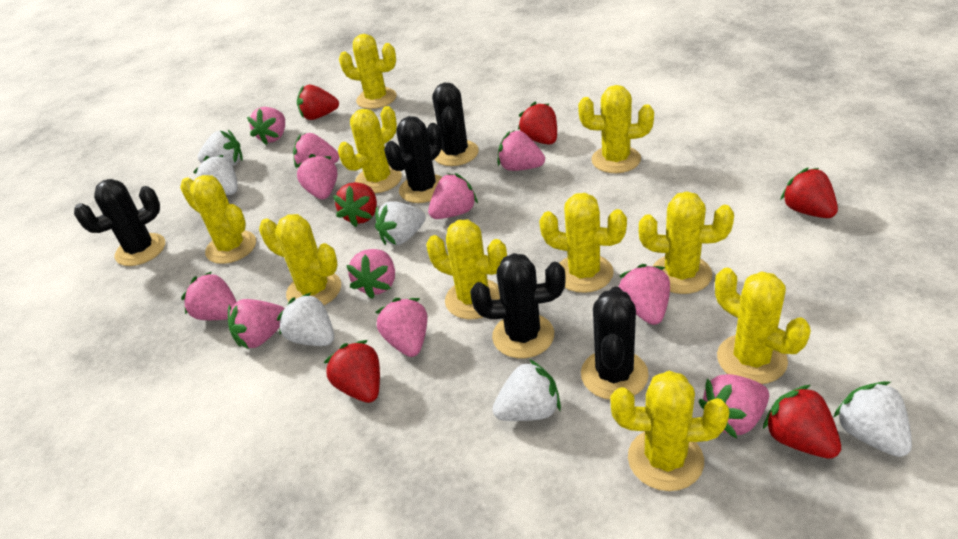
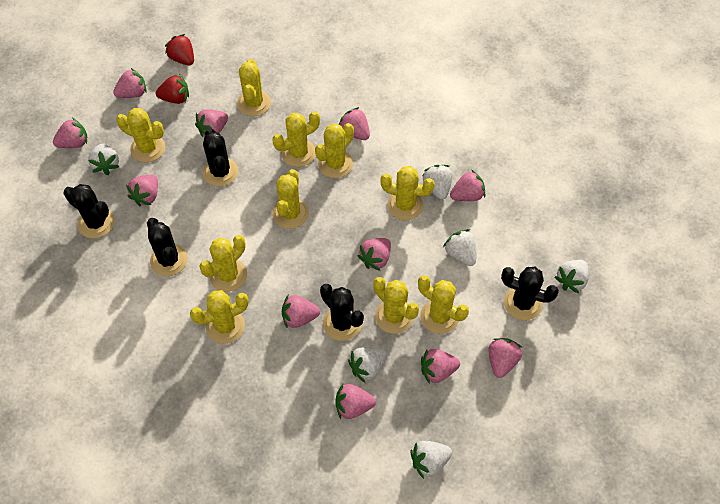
red strawberry: 6 -> 2

